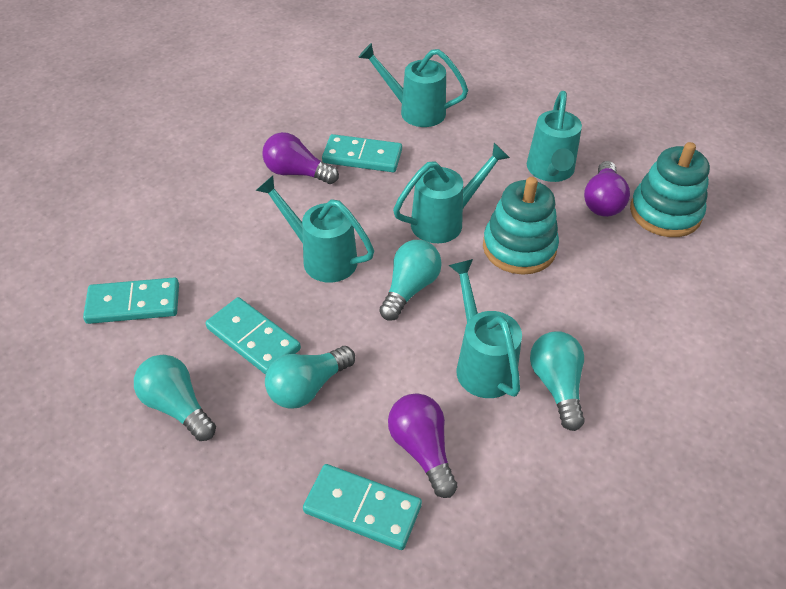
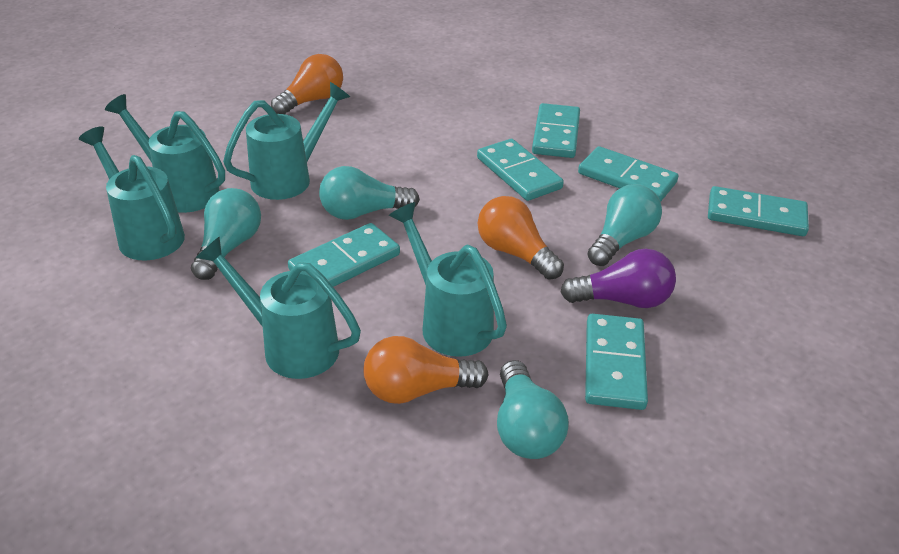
orange light bulb: 0 -> 3
purple light bulb: 3 -> 1
turquoise domino: 4 -> 6
turquoise stacking toy: 2 -> 0

